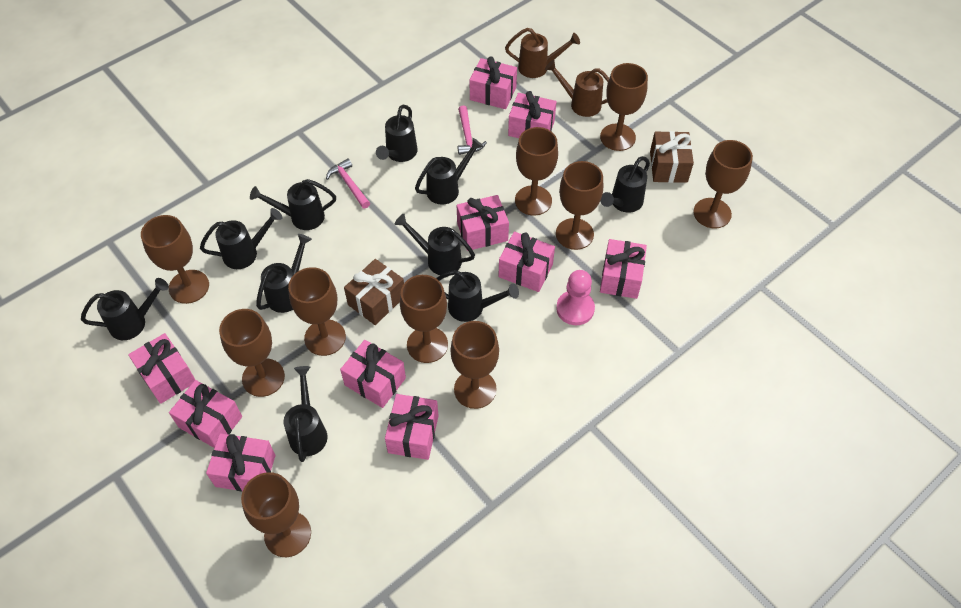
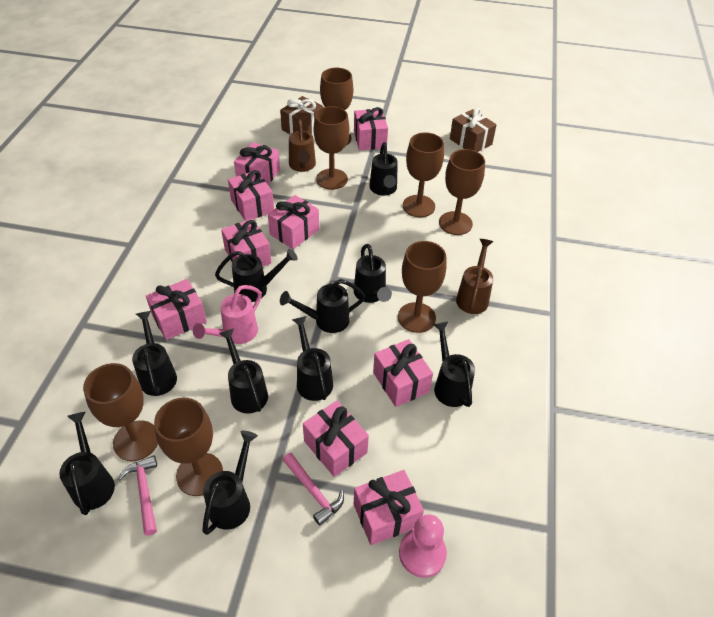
brown goblet: 10 -> 7
pink gift: 10 -> 9
pink watering can: 0 -> 1

